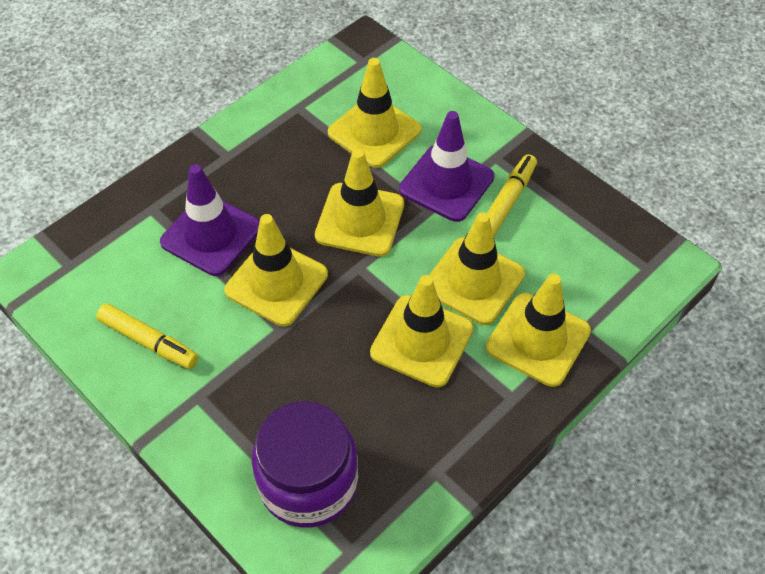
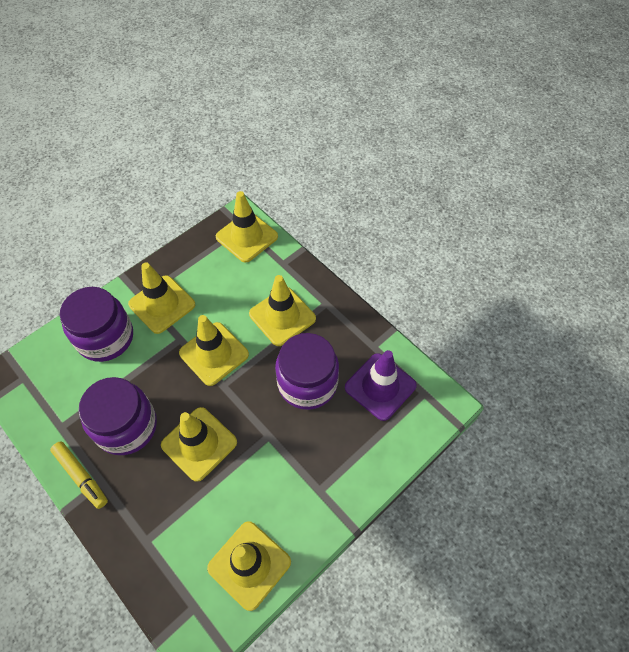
purple jar: 1 -> 3
purple traffic cone: 2 -> 1
yellow marker: 2 -> 1

